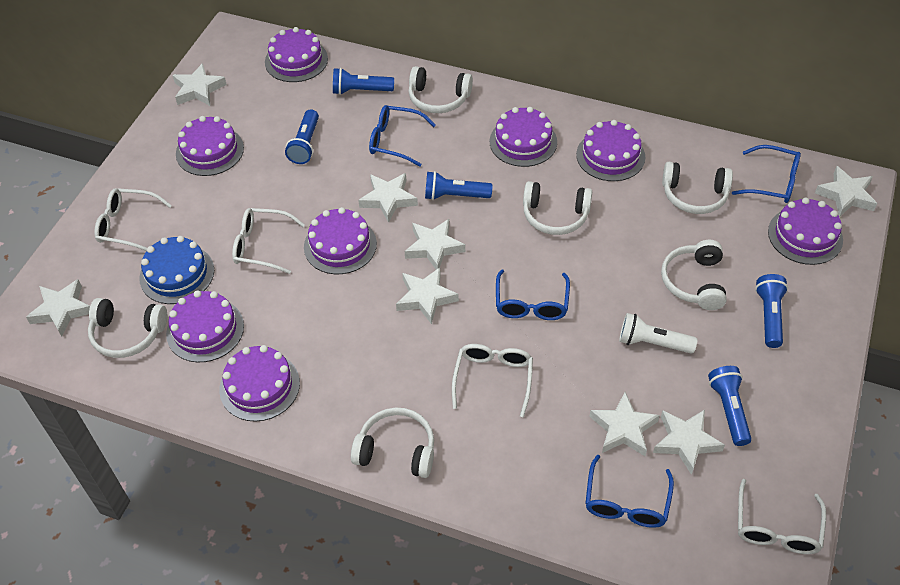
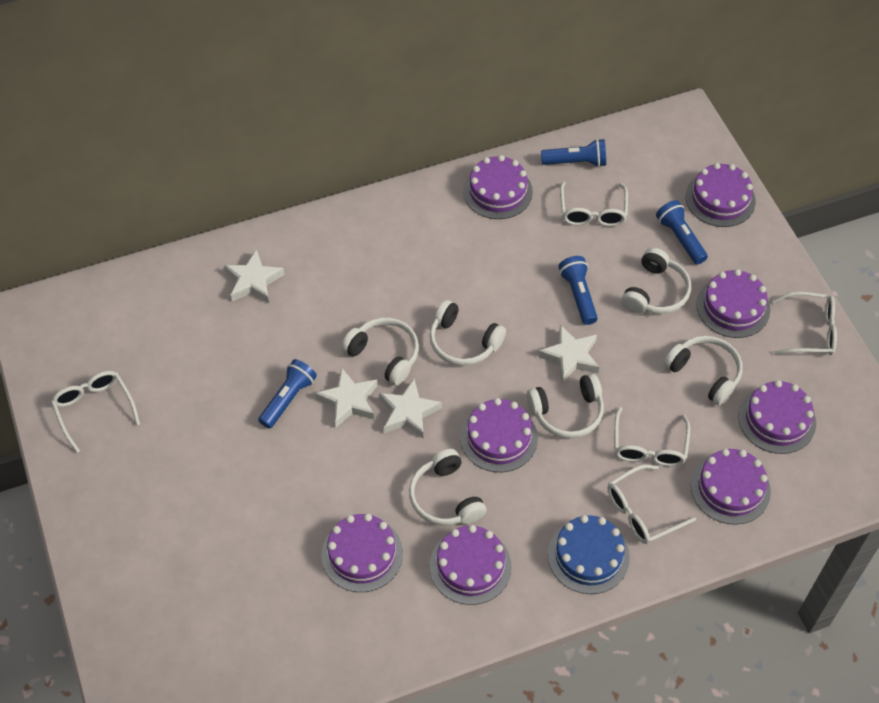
blue flashlight: 5 -> 4
blue glasses: 4 -> 0
white flashlight: 1 -> 0
white glasses: 4 -> 5
white star: 8 -> 4

